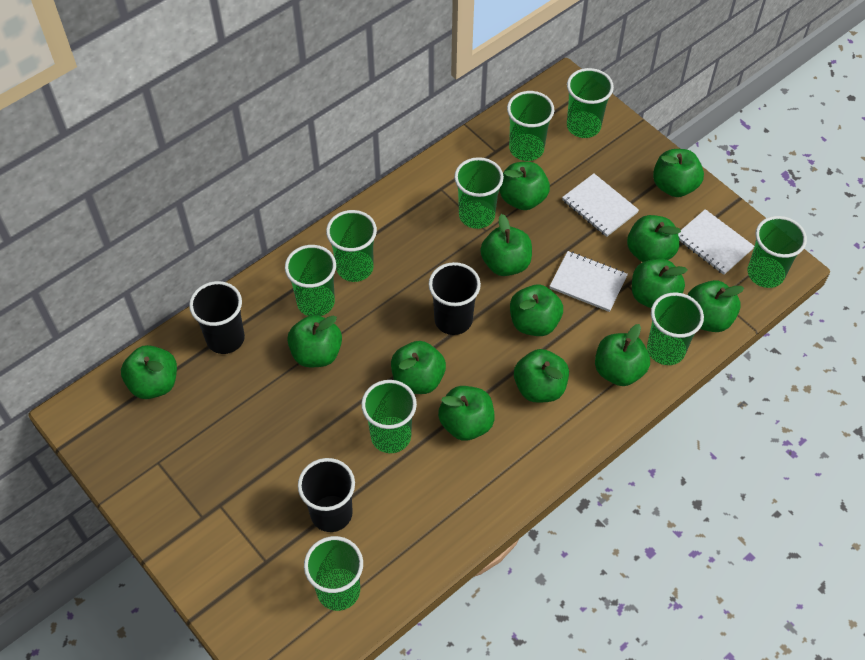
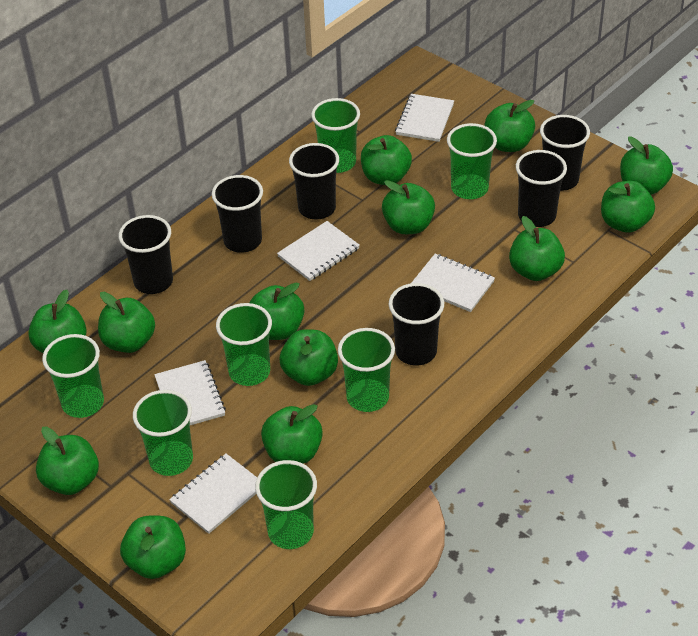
black cup: 3 -> 6
green cup: 9 -> 7
white notebook: 3 -> 5

